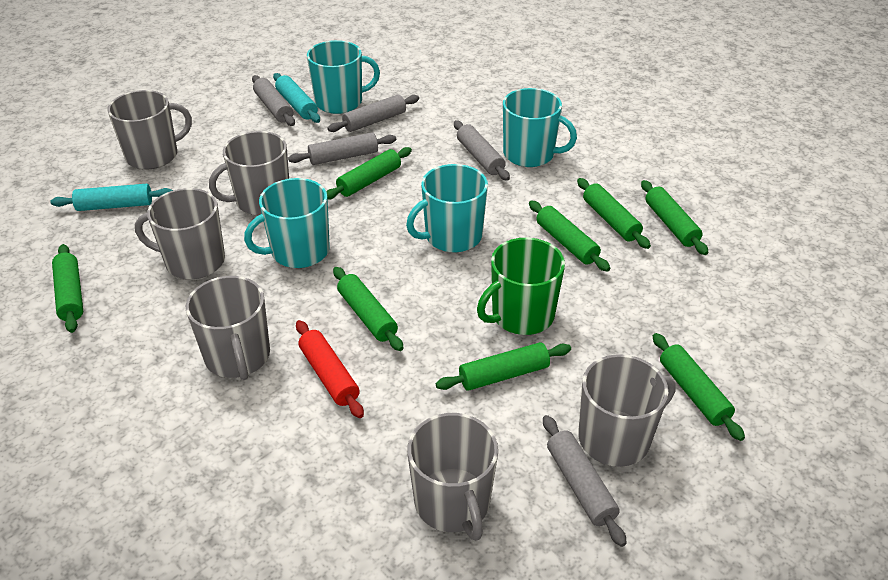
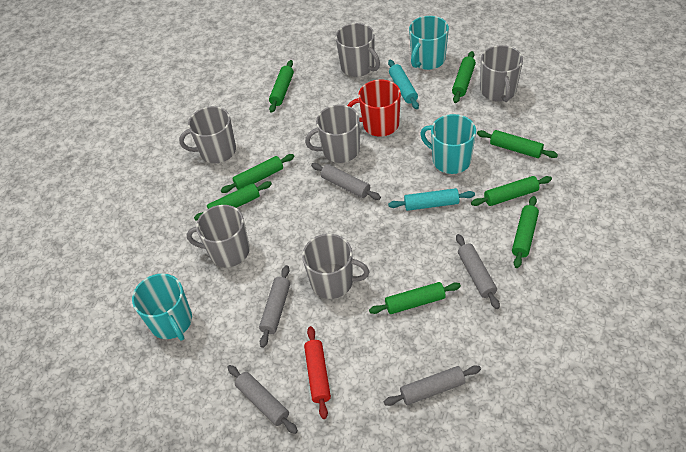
green mug: 1 -> 0
red mug: 0 -> 1
turquoise mug: 4 -> 3

